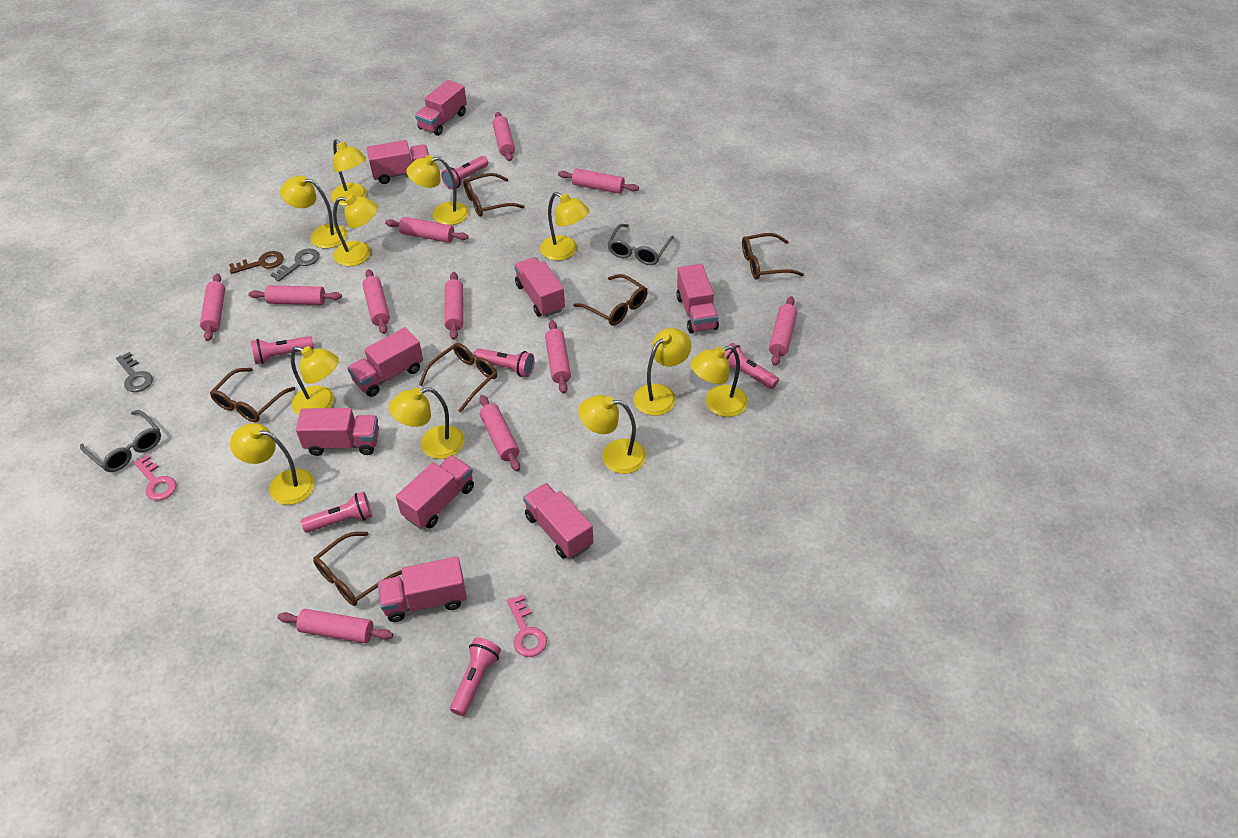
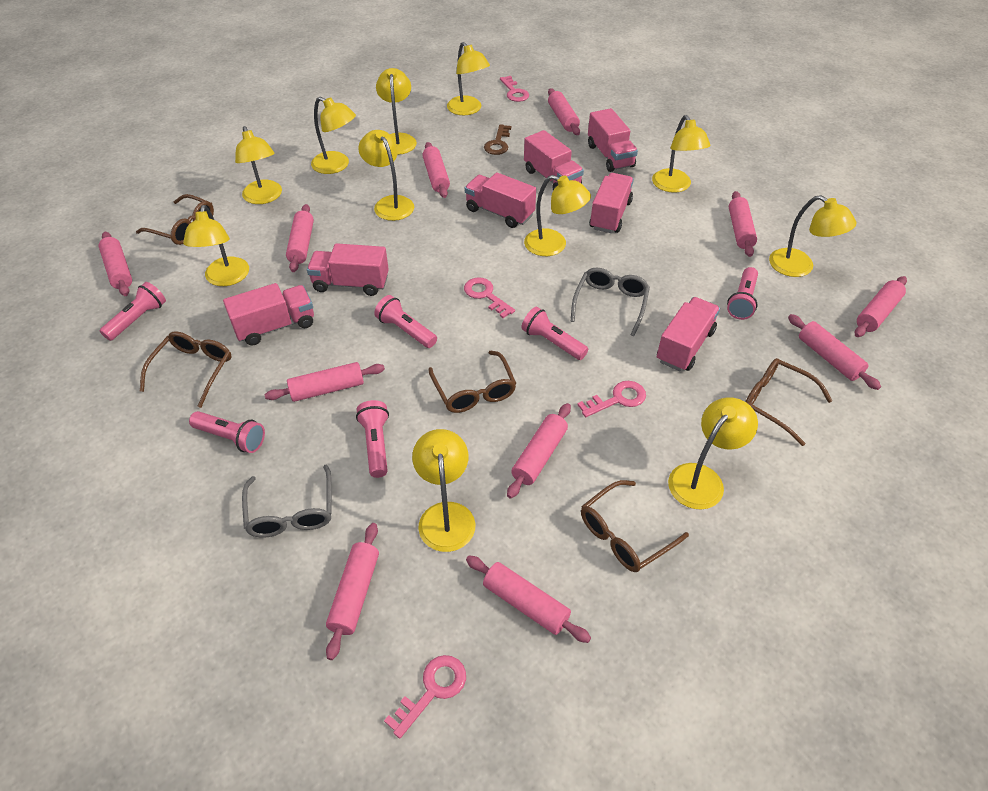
brown glasses: 6 -> 5
grey key: 2 -> 0
pink key: 2 -> 4
pink truck: 9 -> 7

